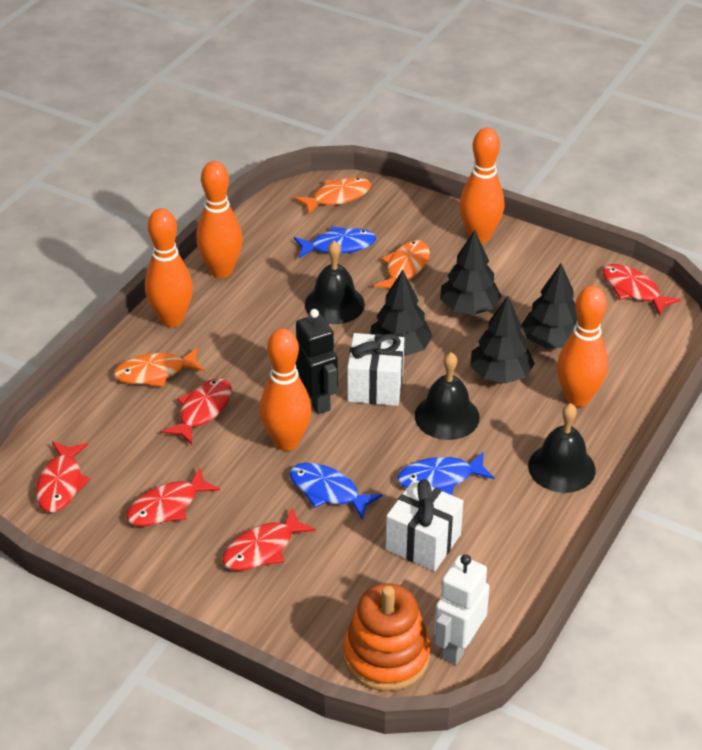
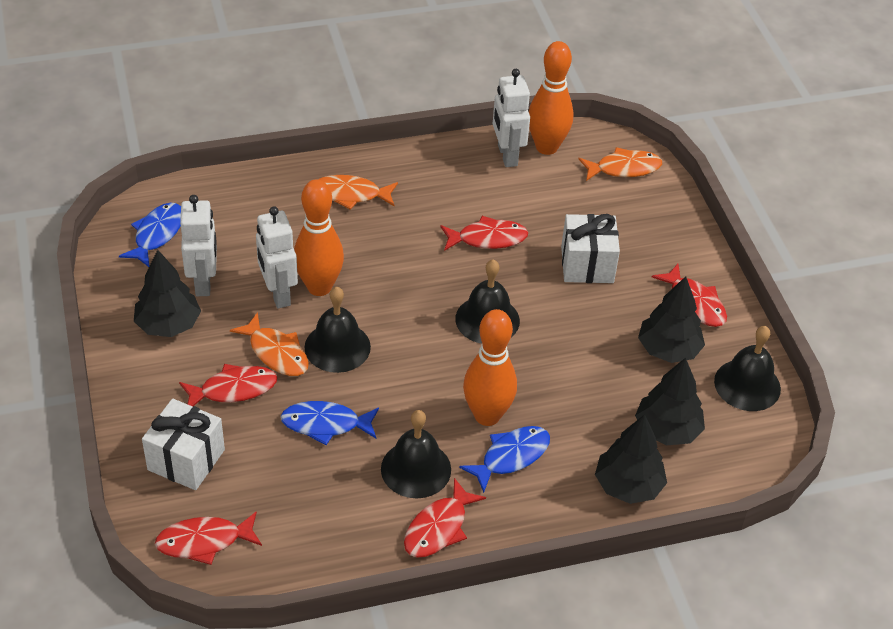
black bell: 3 -> 4
black robot: 1 -> 0
orange bowling pin: 5 -> 3
orange stacking toy: 1 -> 0
white robot: 1 -> 3

